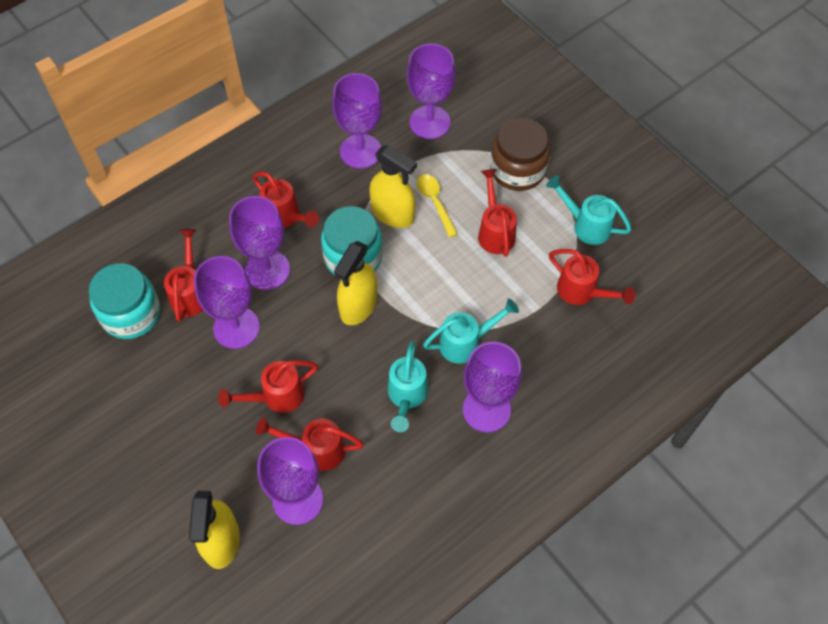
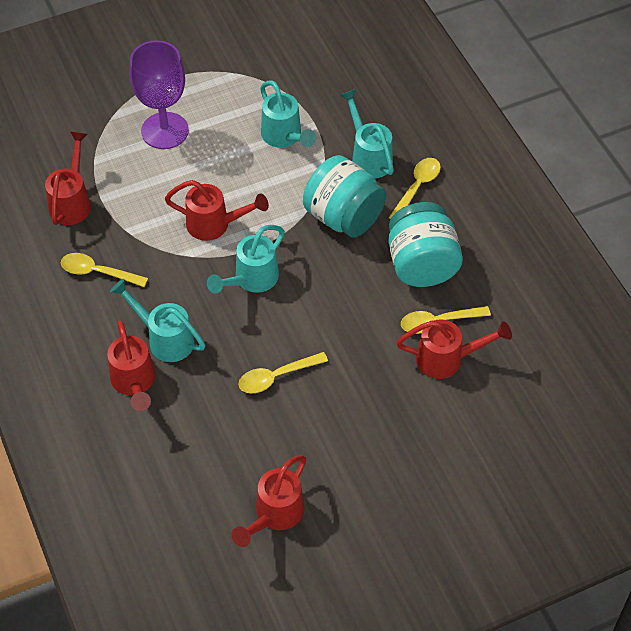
brown jar: 1 -> 0
purple goblet: 6 -> 1
red watering can: 6 -> 5
turquoise watering can: 3 -> 4
yellow spoon: 1 -> 4
yellow spray bottle: 3 -> 0

